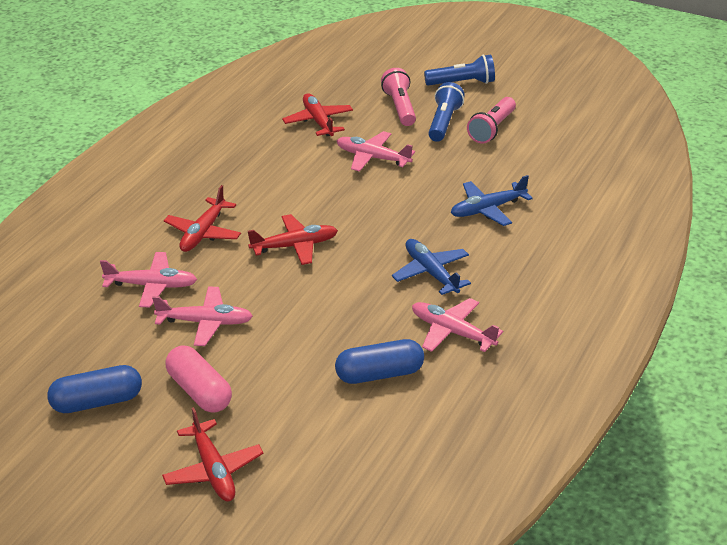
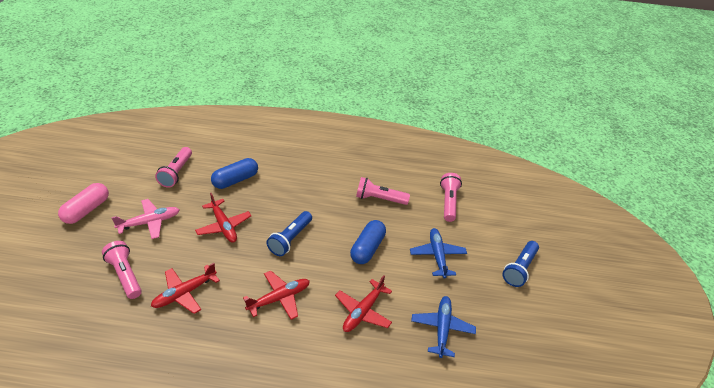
pink flashlight: 2 -> 4
pink plane: 4 -> 1

